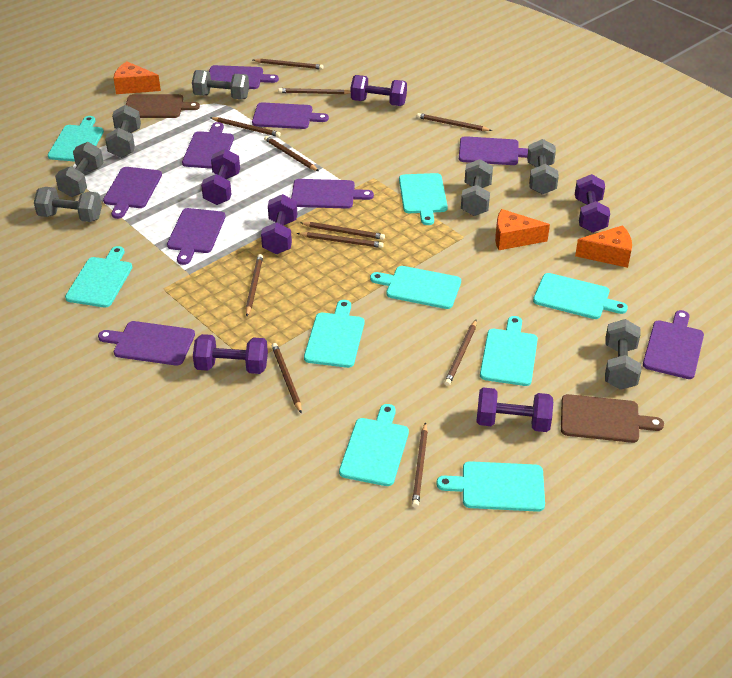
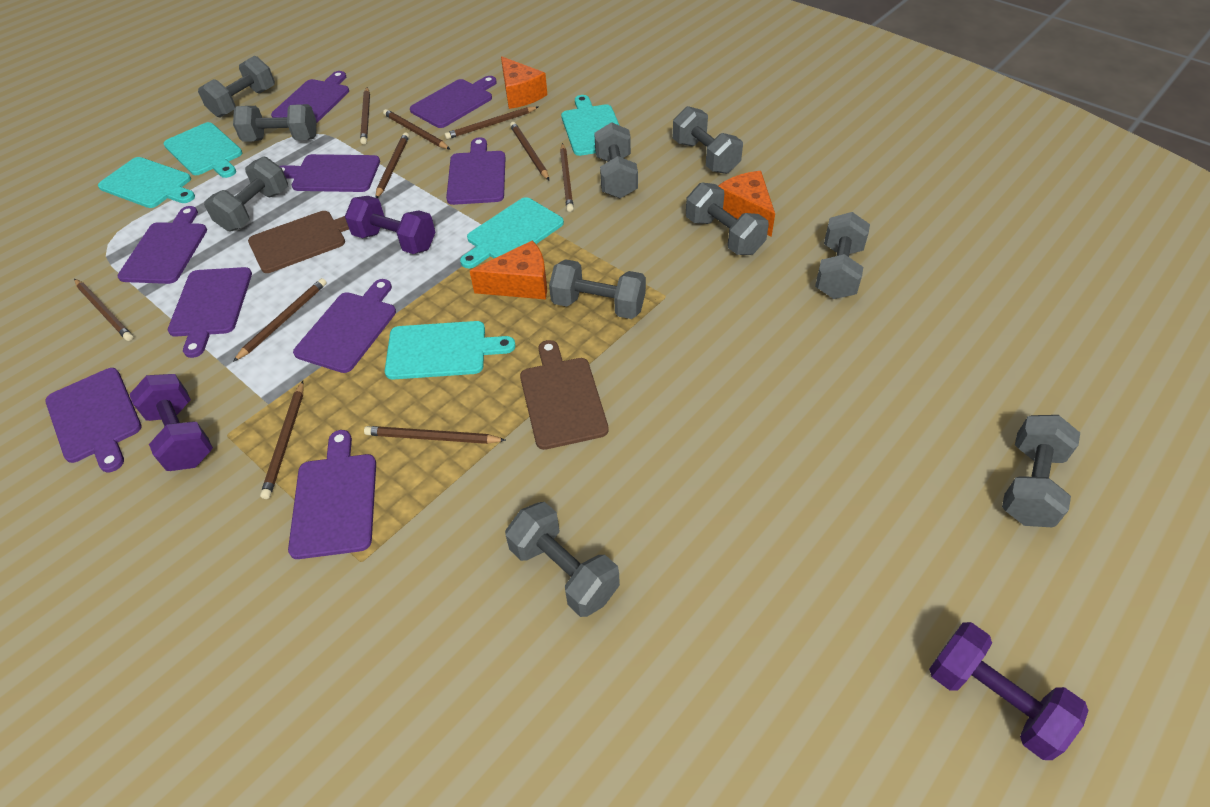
brown pencil: 11 -> 10
grey dumbbell: 7 -> 10
purple dumbbell: 6 -> 3
turquoise cutting board: 9 -> 5

